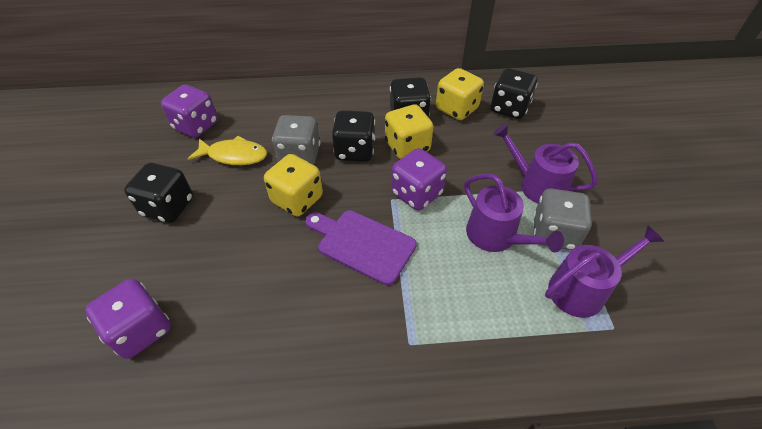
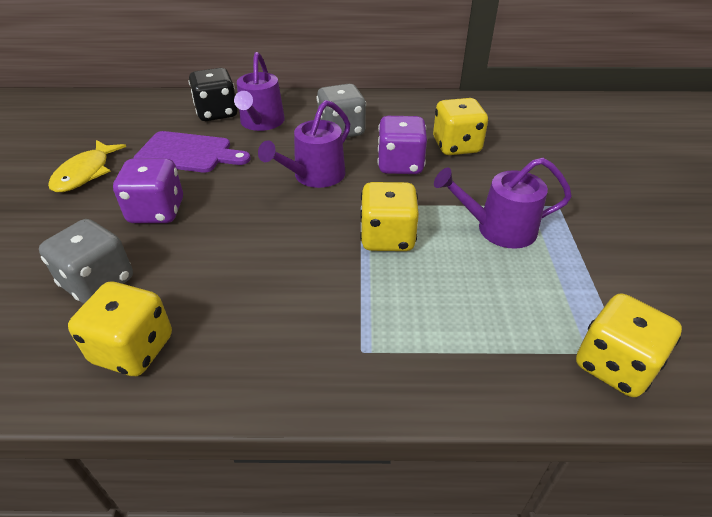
black dice: 4 -> 1
purple dice: 3 -> 2
yellow dice: 3 -> 4

